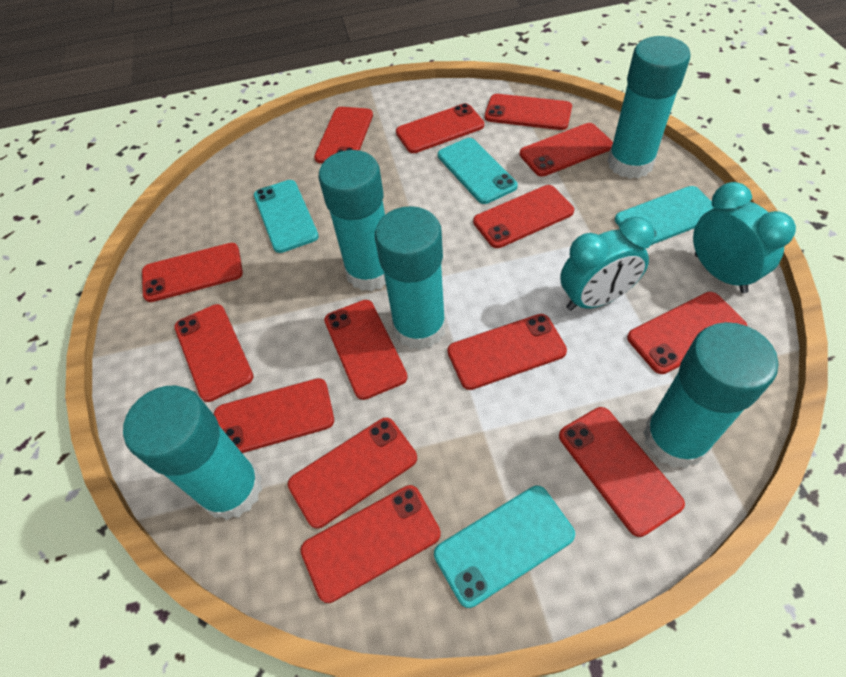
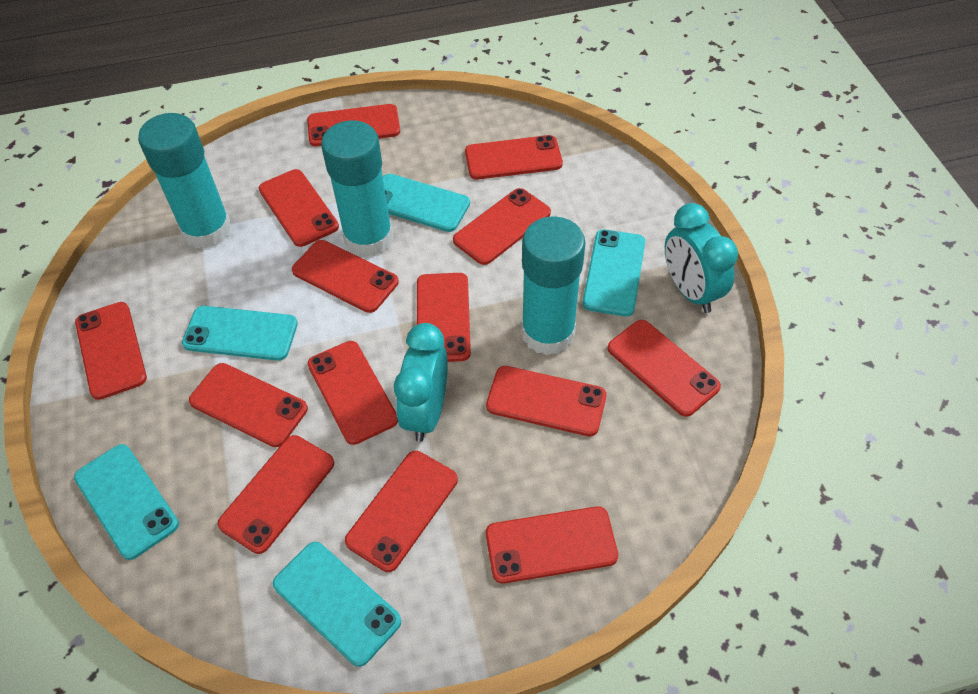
turquoise glue stick: 5 -> 3
turquoise phone: 4 -> 5

